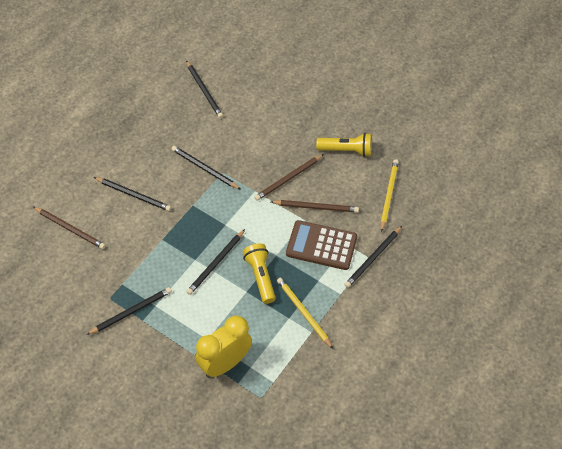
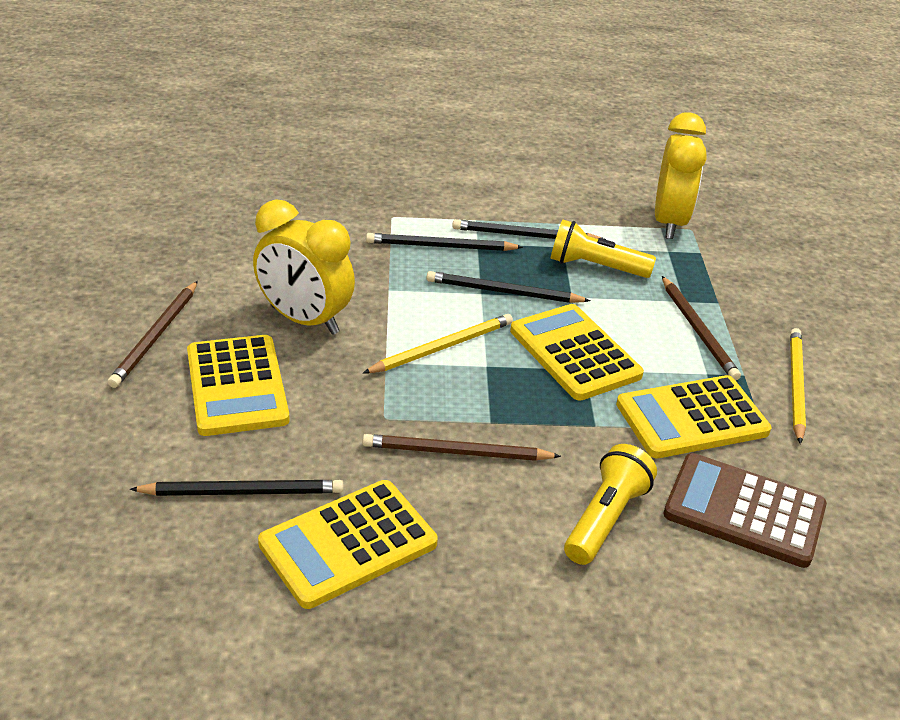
black pencil: 6 -> 4
yellow calculator: 0 -> 4
yellow clock: 1 -> 2

